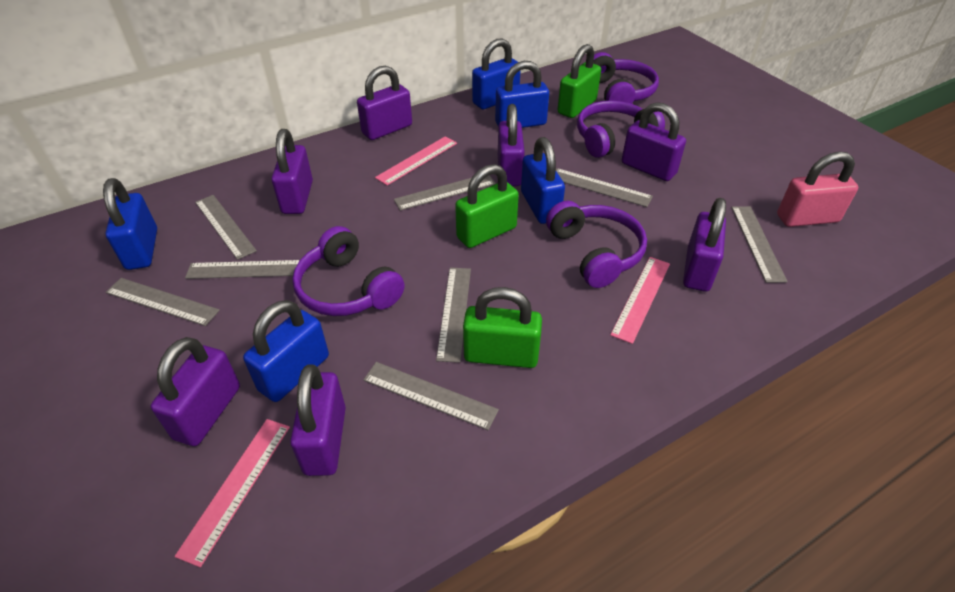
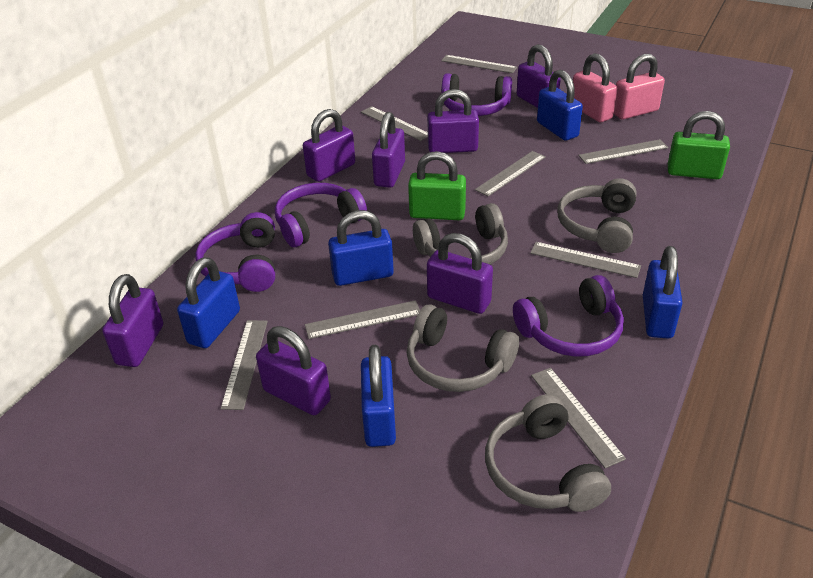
green padlock: 3 -> 2
grey headphones: 0 -> 4
pink padlock: 1 -> 2
pink ruler: 3 -> 0

